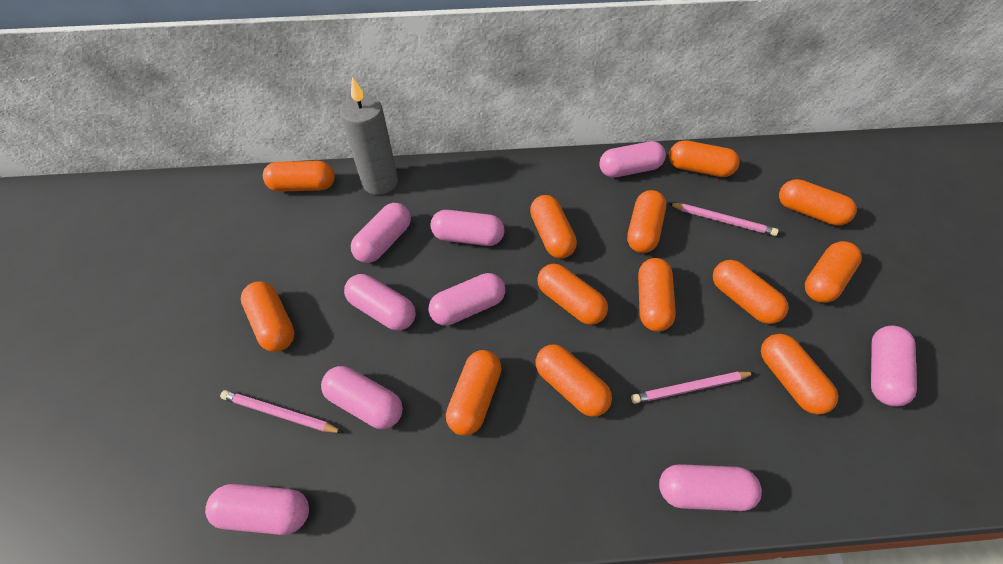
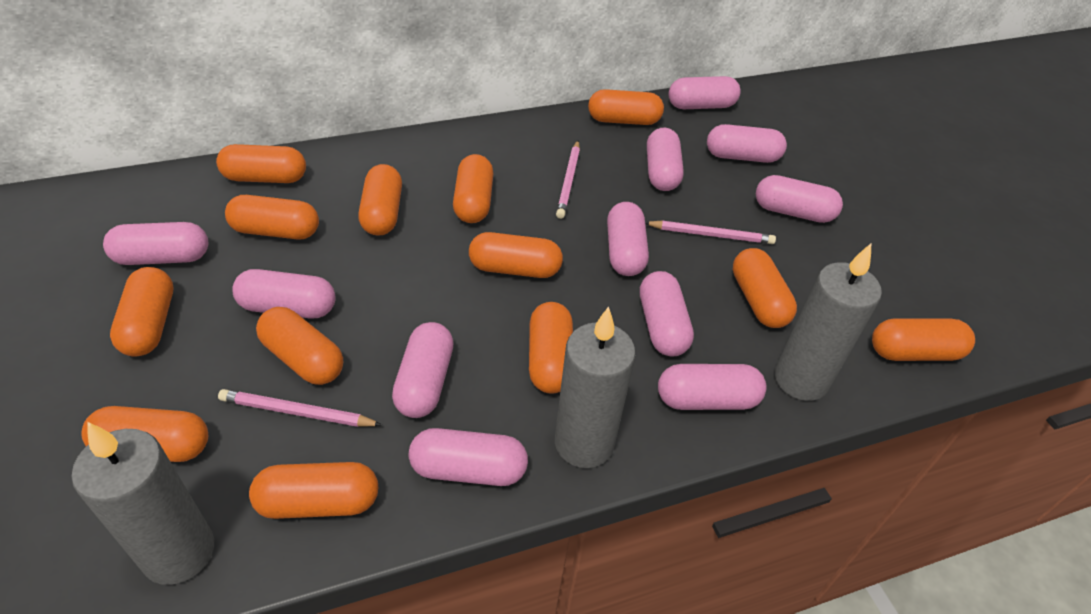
grey candle: 1 -> 3
pink capsule: 9 -> 11

